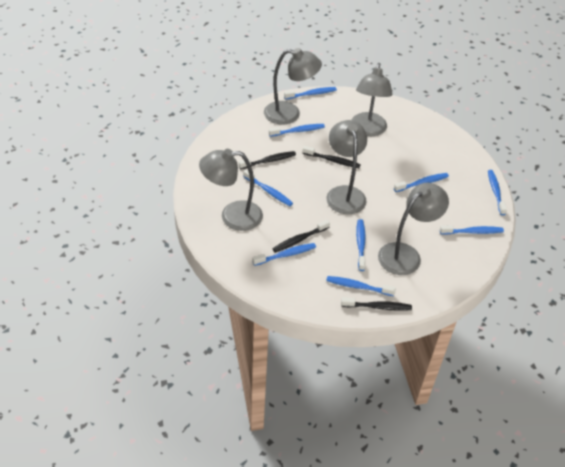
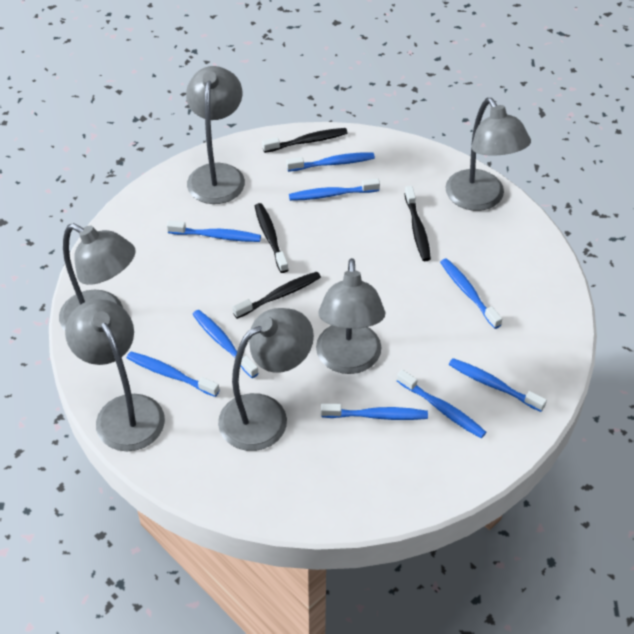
grey lamp: 5 -> 6

